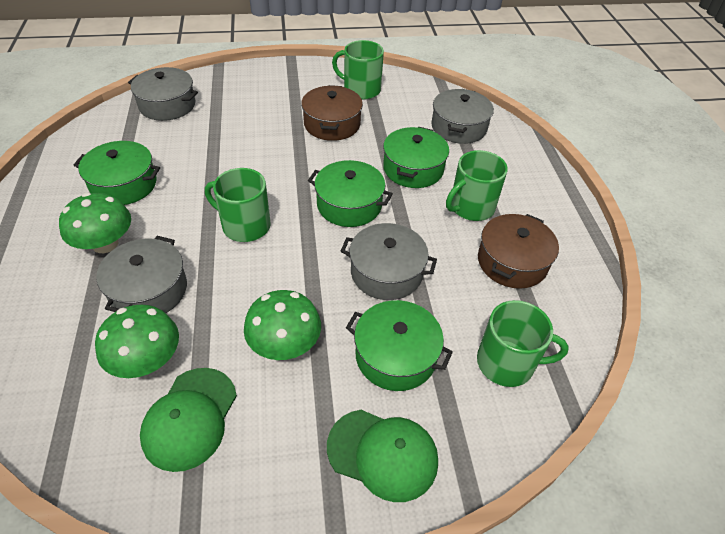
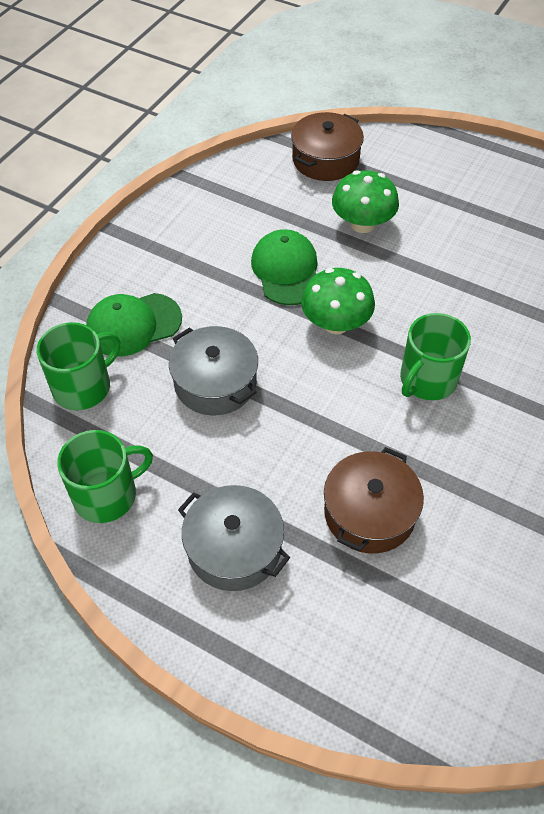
green mug: 4 -> 3
green mushroom: 3 -> 2
green pot: 4 -> 0
grey pot: 4 -> 2

